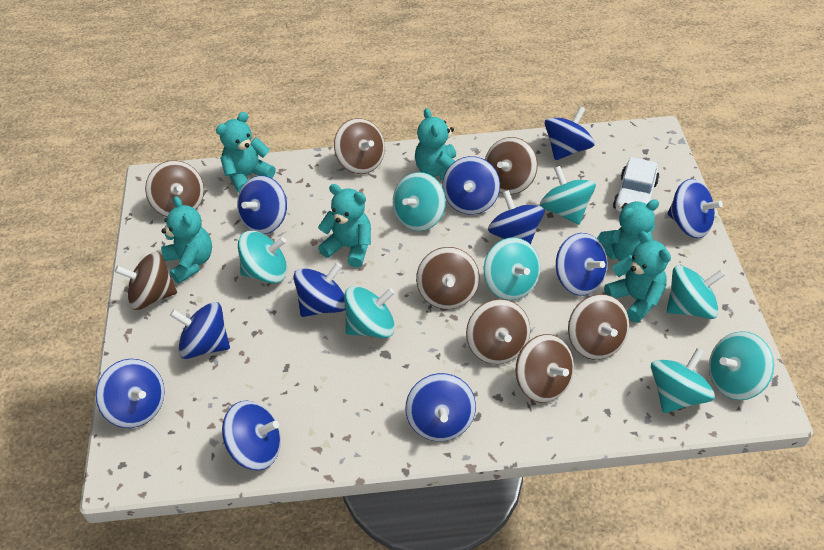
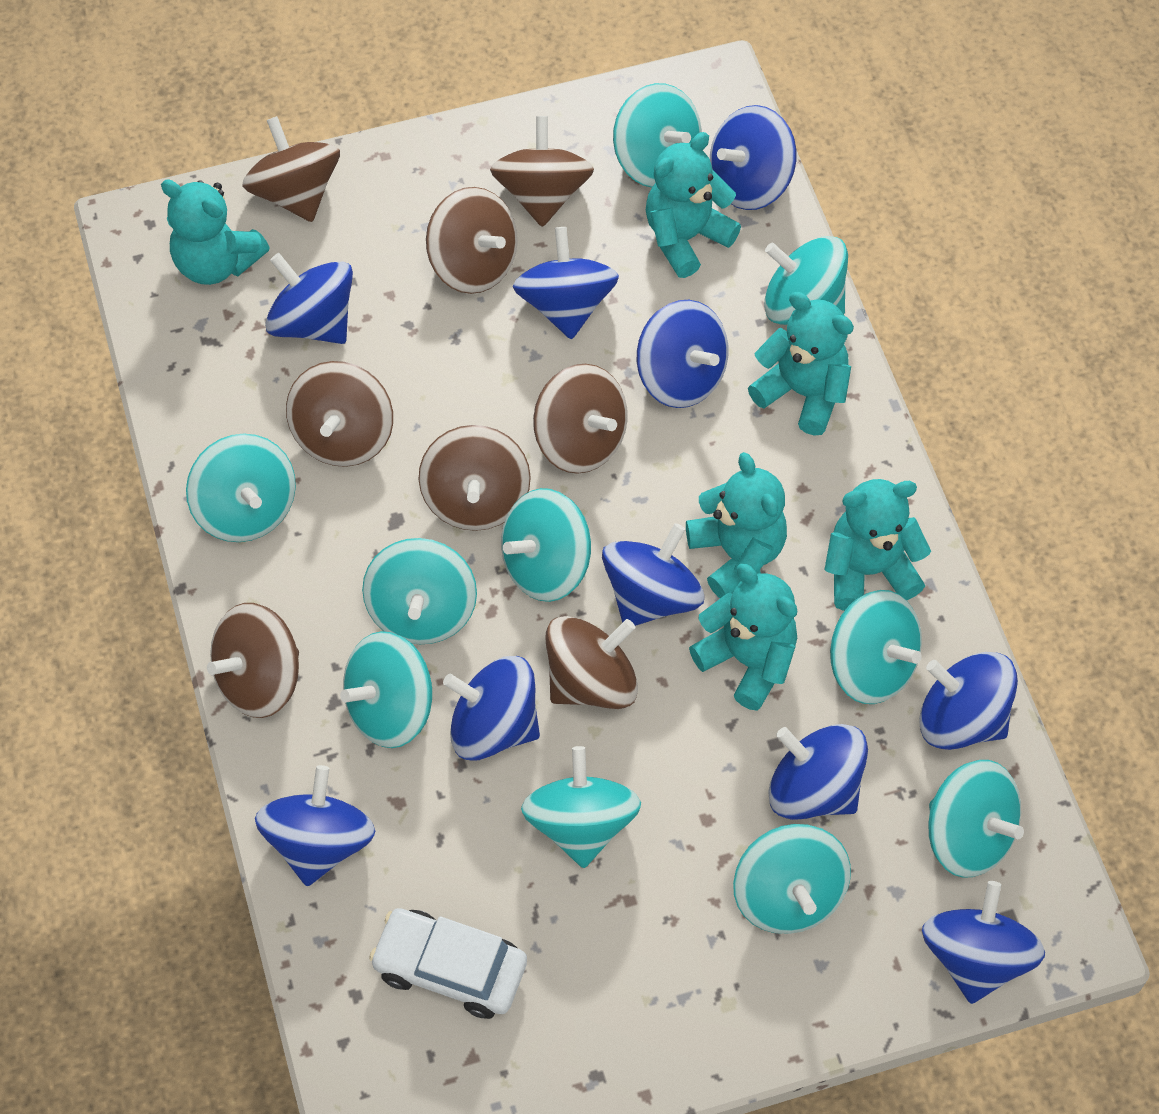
blue spinning top: 11 -> 10
turquoise spinning top: 8 -> 10

